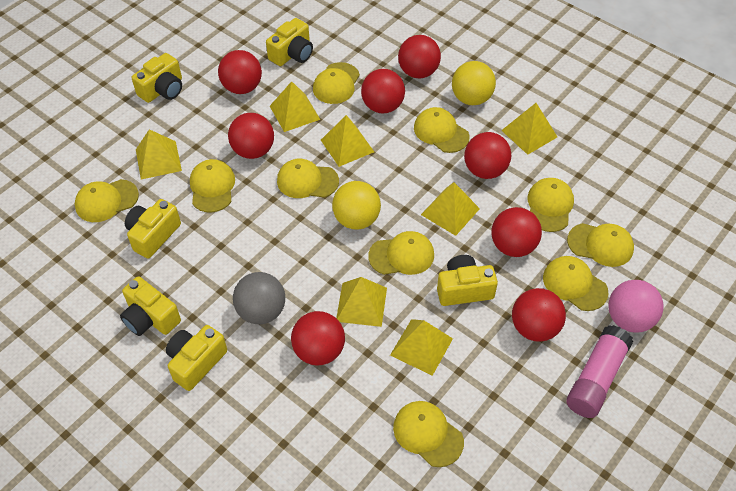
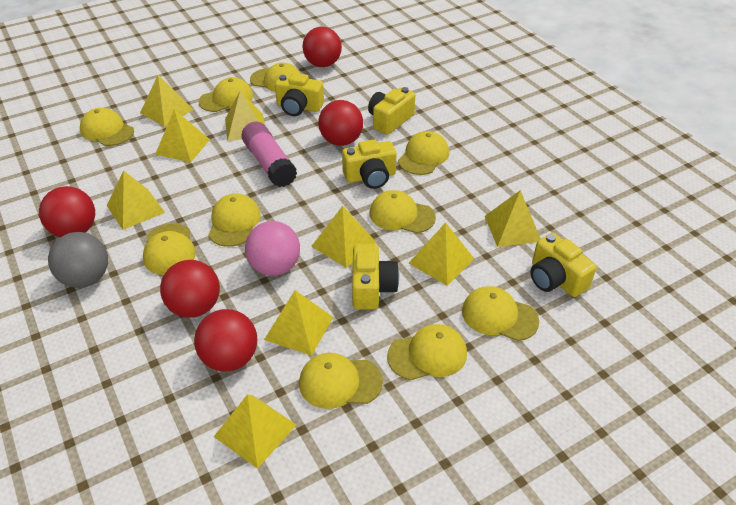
red ball: 8 -> 5
yellow ball: 2 -> 0
yellow camera: 6 -> 5
yellow pyramid: 7 -> 9

